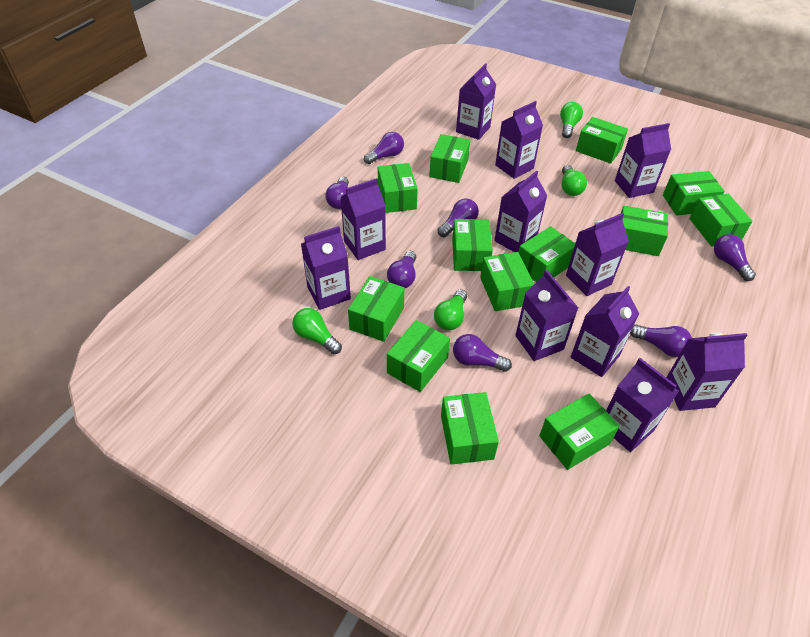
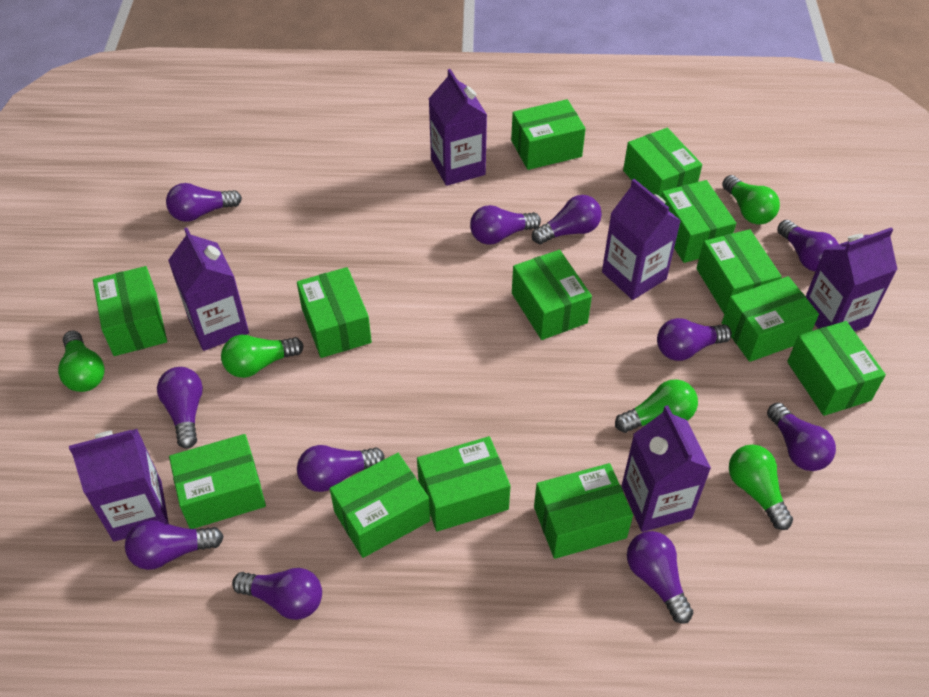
green light bulb: 4 -> 5
purple carton: 11 -> 6
purple light bulb: 7 -> 11

